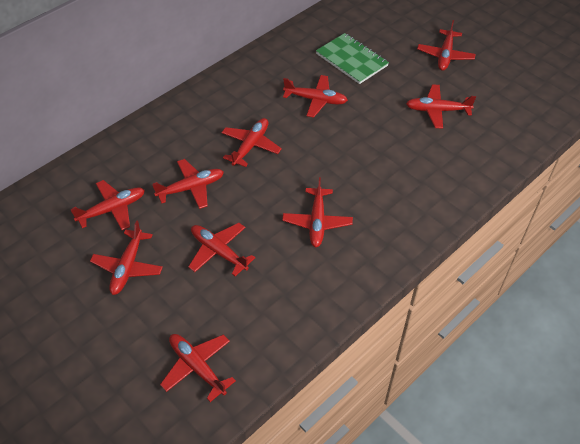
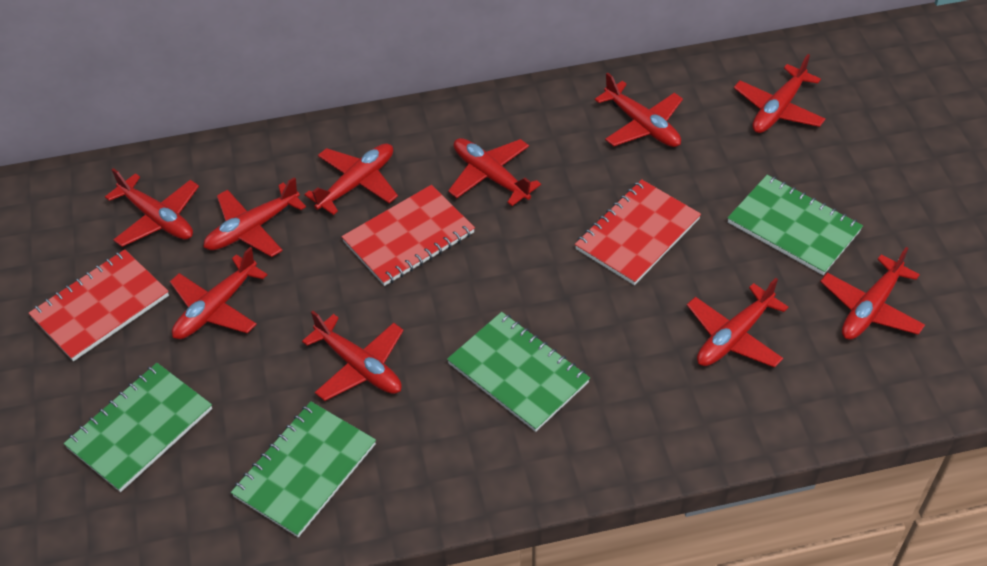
green notebook: 1 -> 4
red notebook: 0 -> 3

